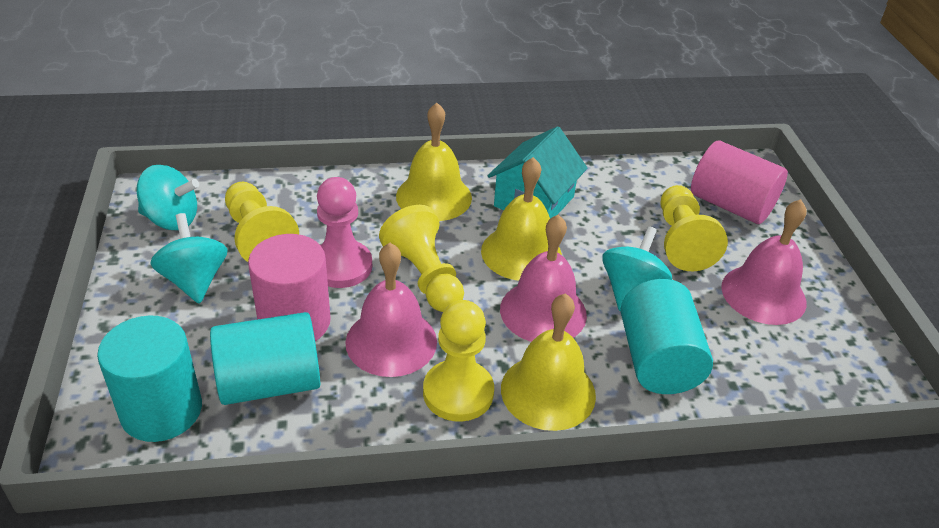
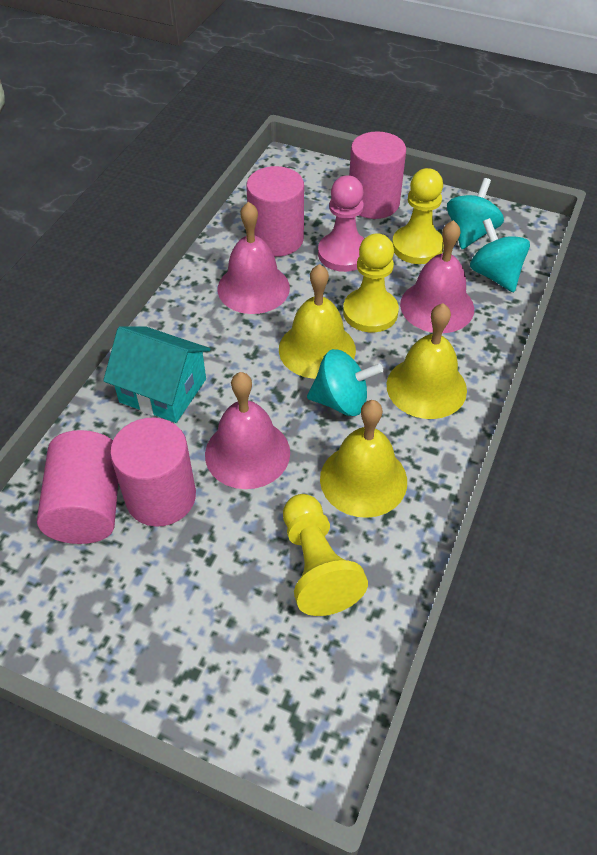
pink cylinder: 2 -> 4
turquoise cylinder: 3 -> 0
yellow pawn: 4 -> 3

